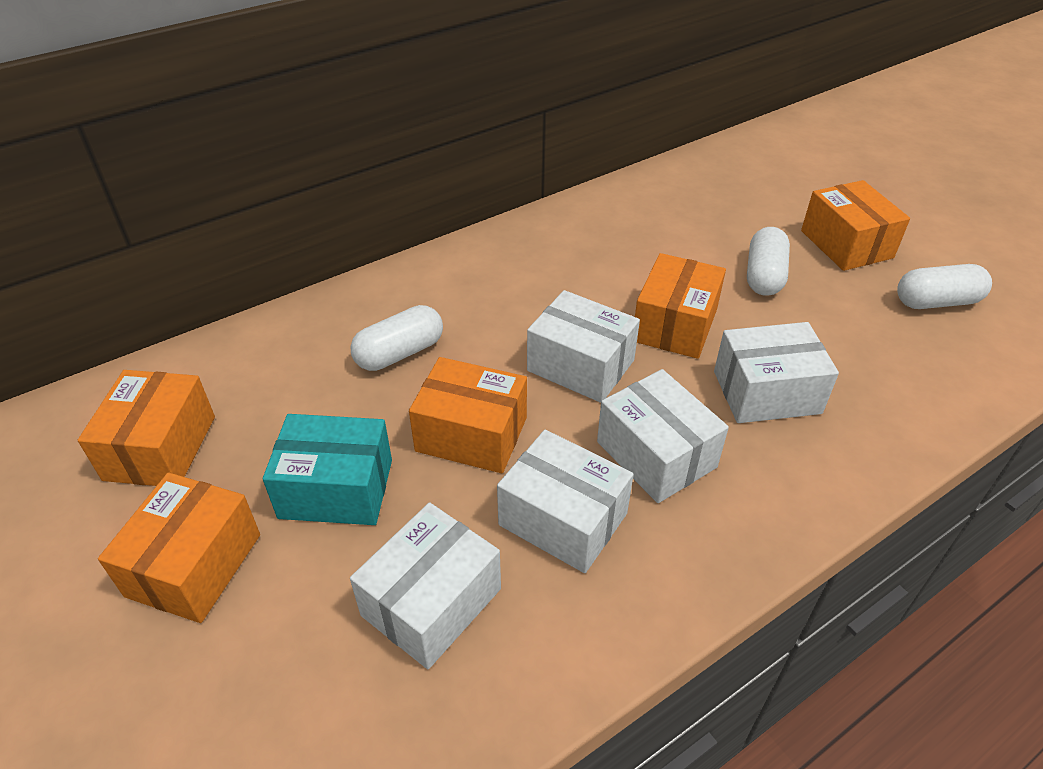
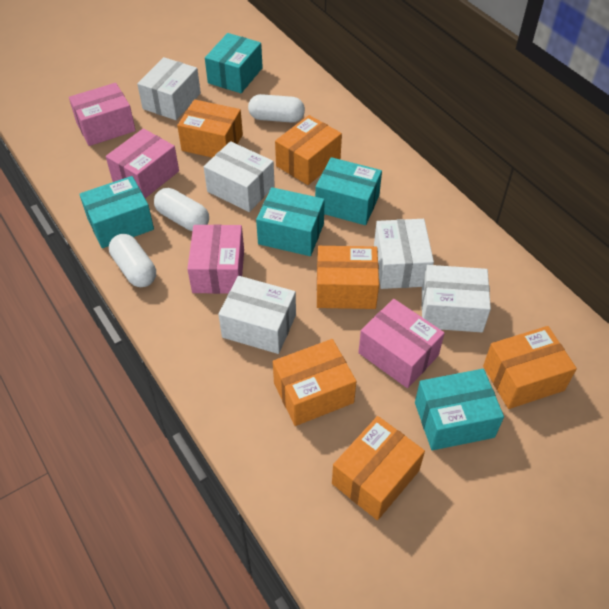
orange box: 5 -> 6
pink box: 0 -> 4
turquoise box: 1 -> 5

